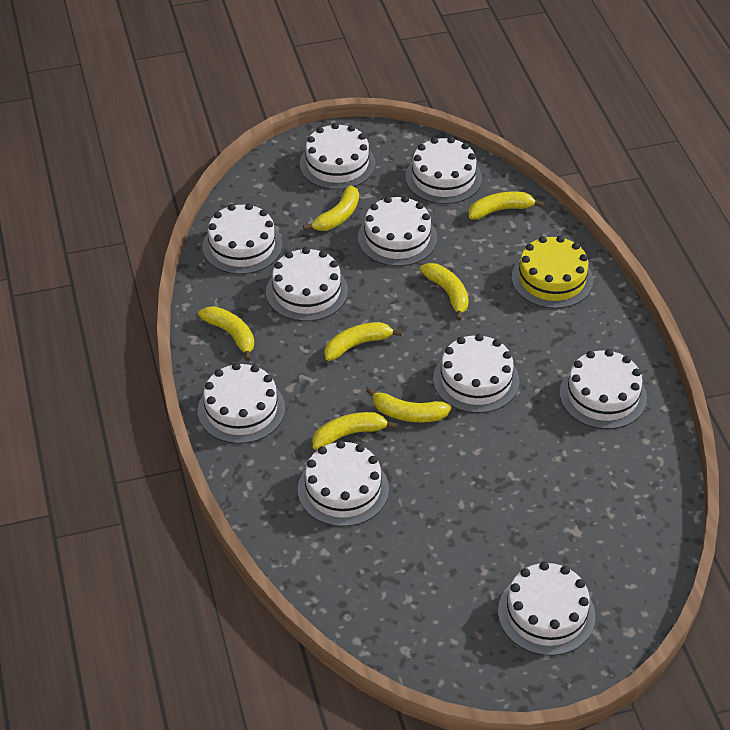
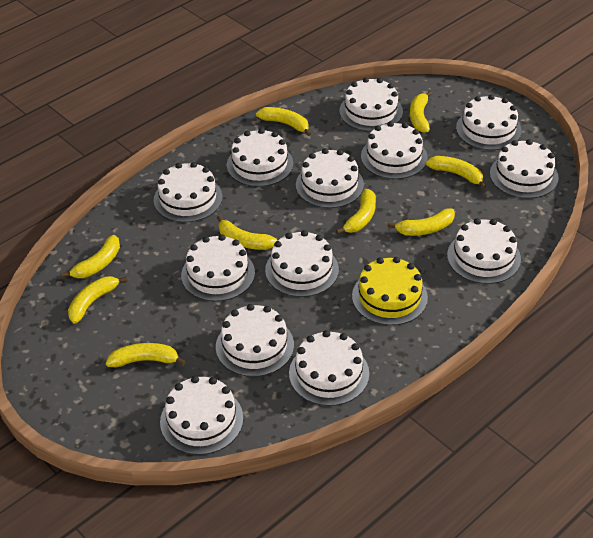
white cake: 10 -> 13
yellow banana: 7 -> 9

